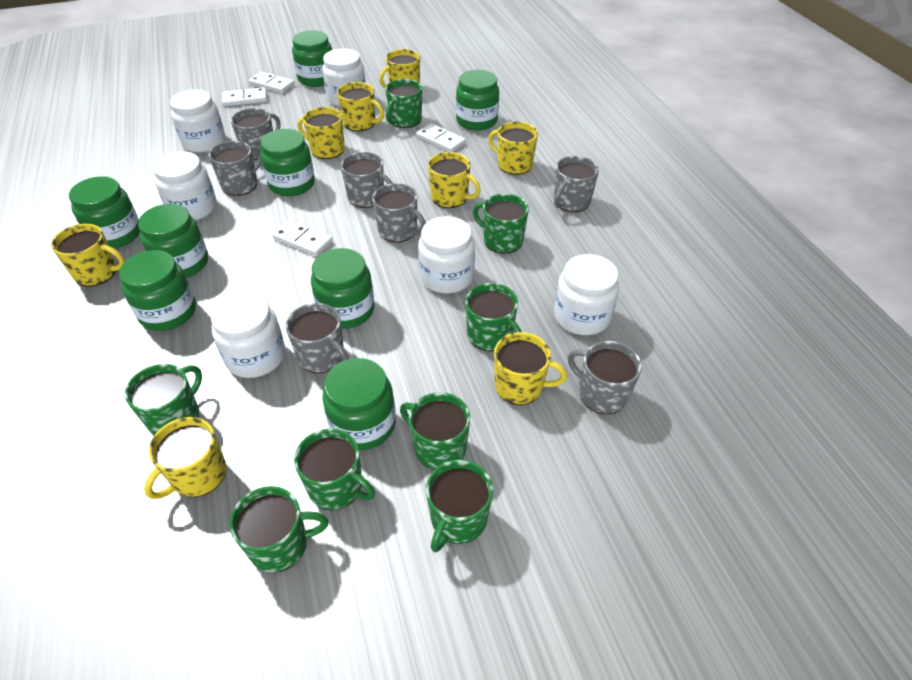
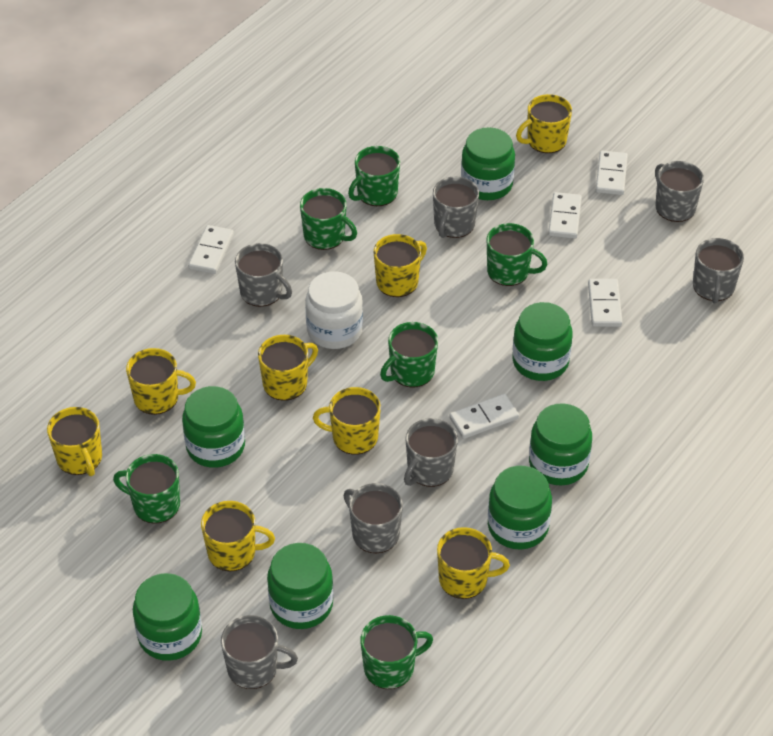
green jar: 8 -> 7
green mug: 8 -> 6
white domino: 4 -> 5
white jar: 6 -> 1

